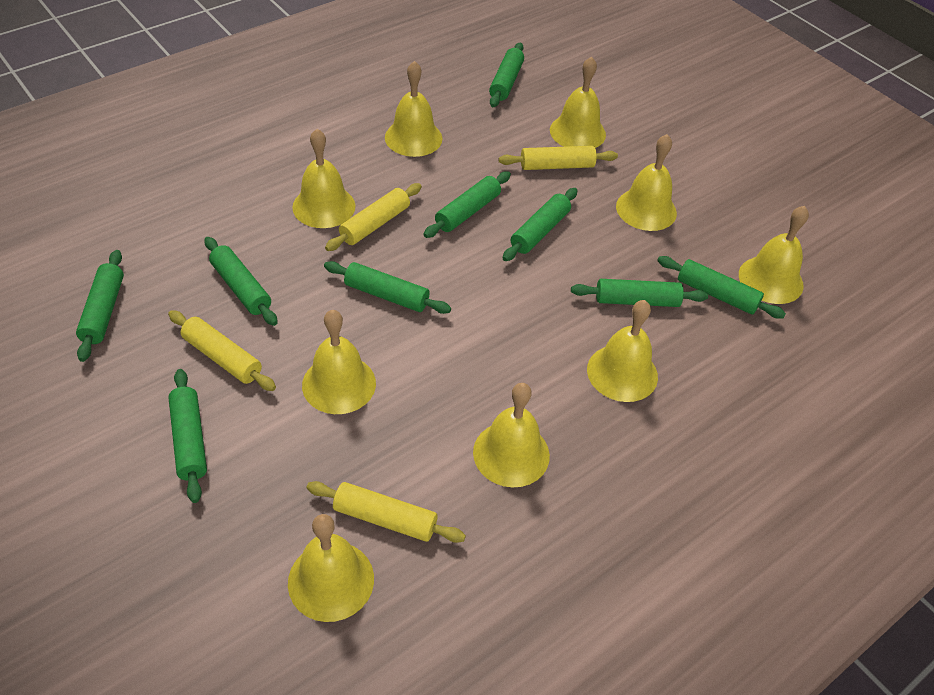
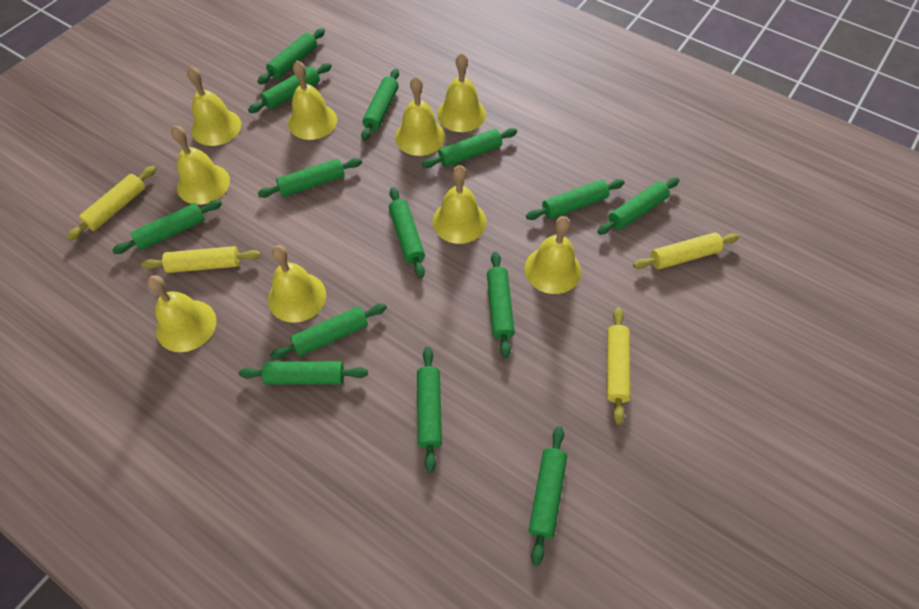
green rolling pin: 9 -> 14

